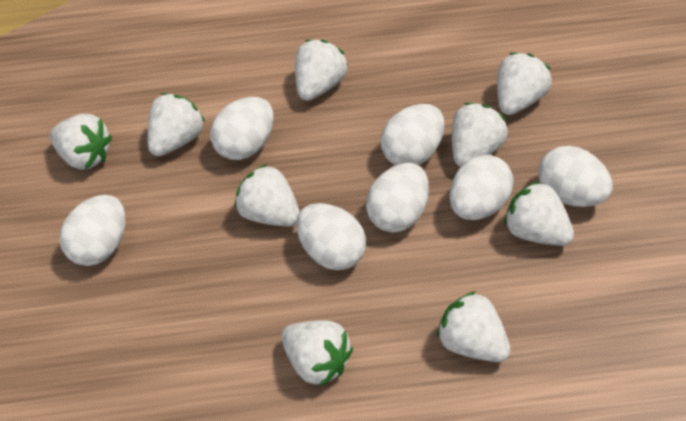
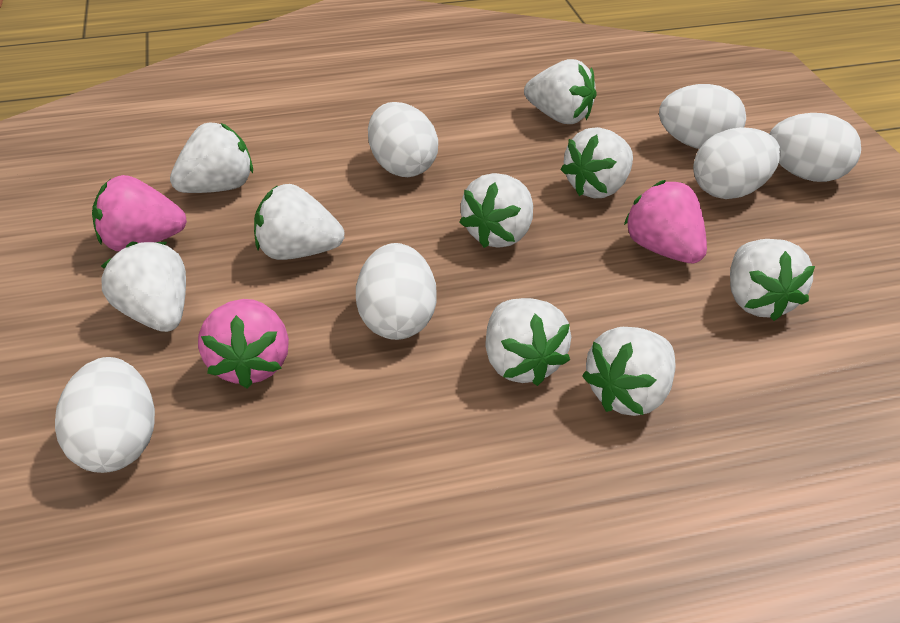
pink strawberry: 0 -> 3
white egg: 7 -> 6

